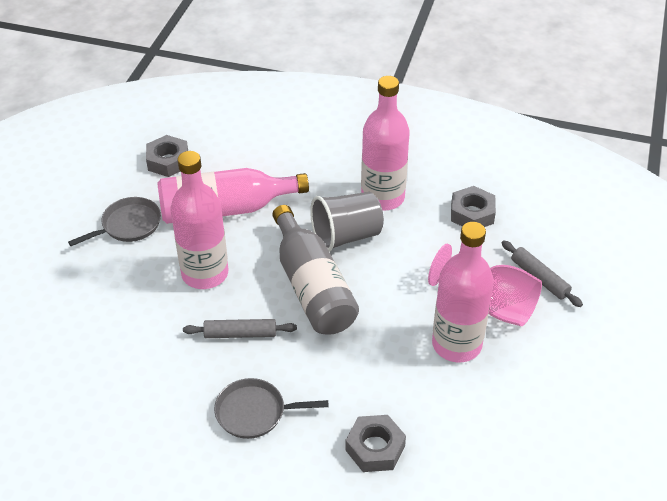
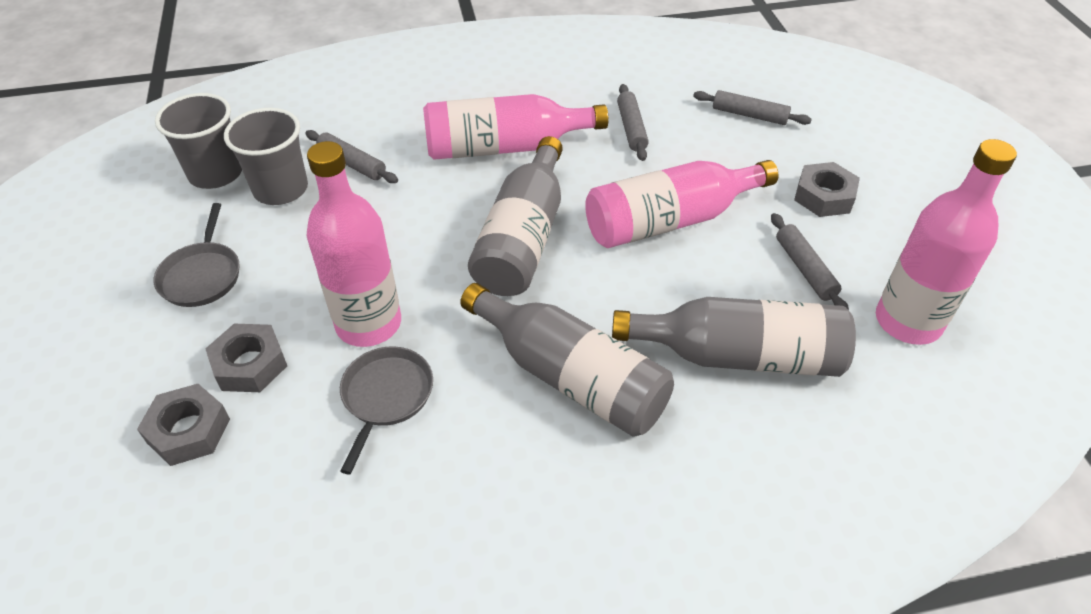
grey bottle: 1 -> 3
grey cup: 1 -> 2
grey rolling pin: 2 -> 4
pink goblet: 1 -> 0

